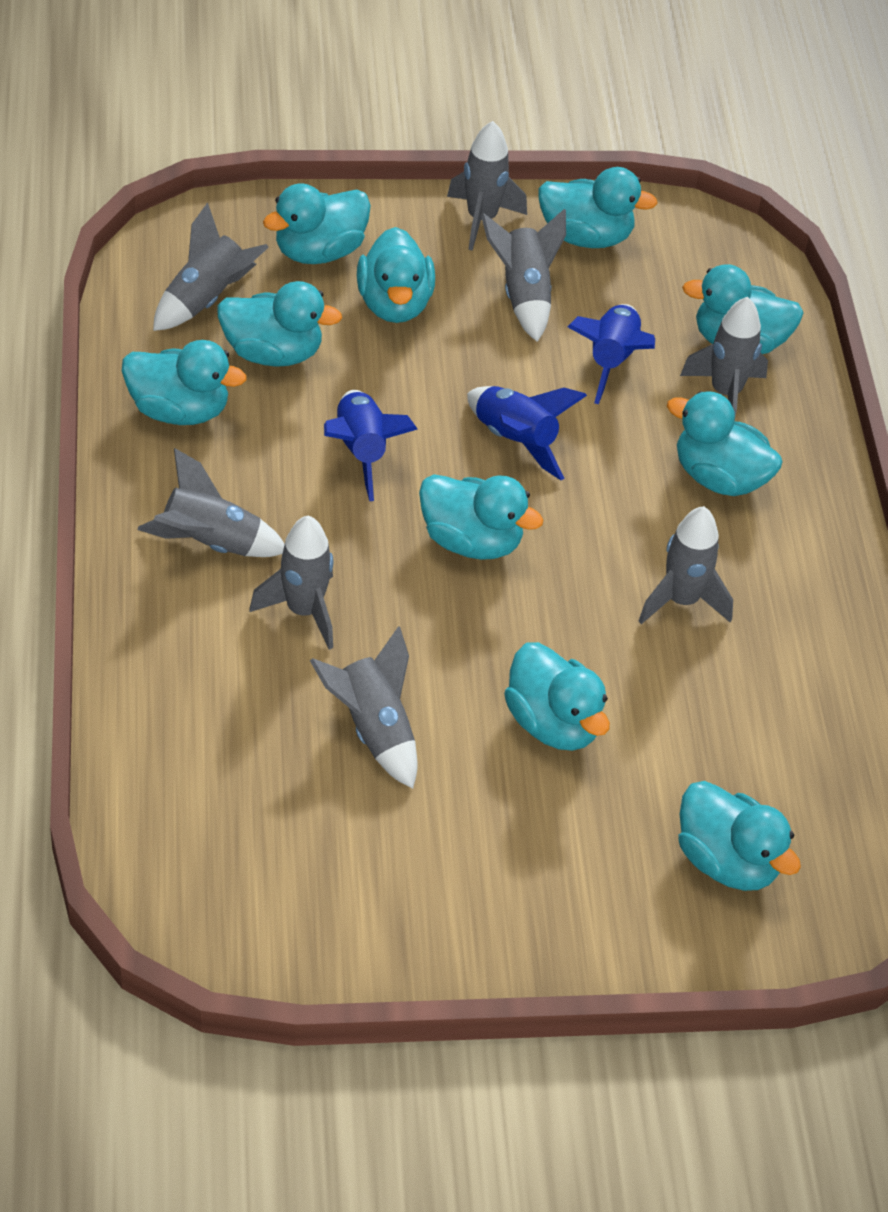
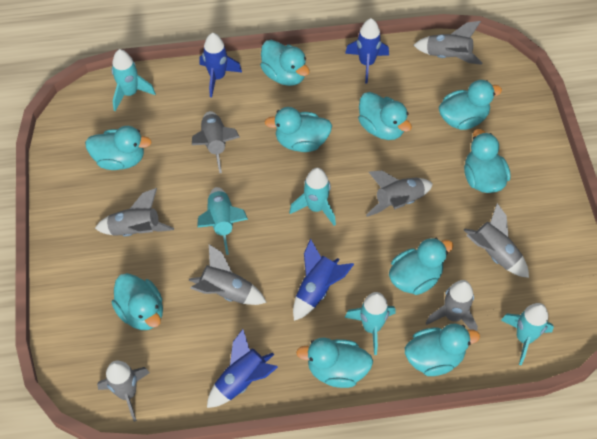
blue rocket: 3 -> 4
turquoise rocket: 0 -> 5

